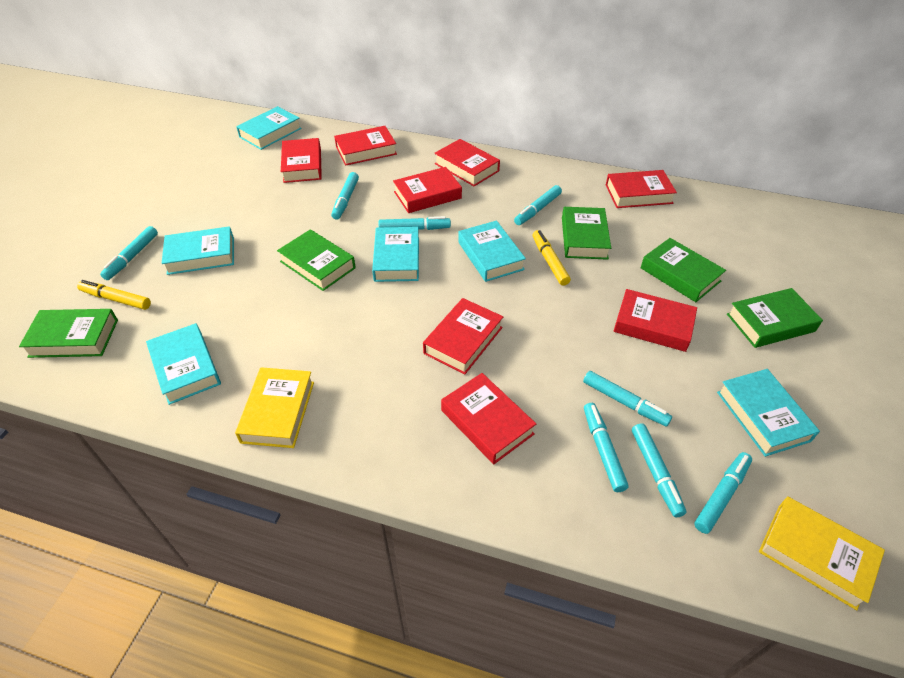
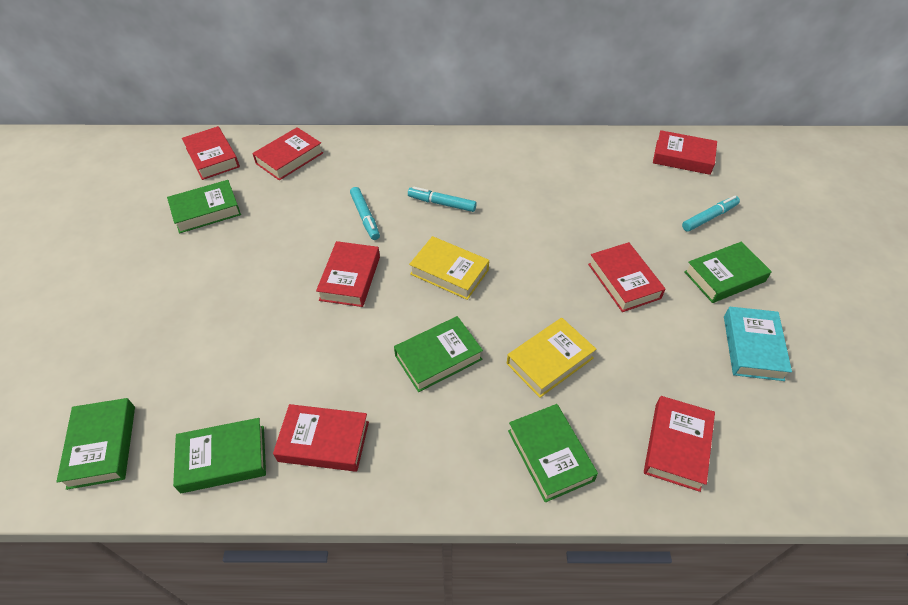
green book: 5 -> 6
red book: 8 -> 7
turquoise book: 6 -> 1
turquoise marker: 8 -> 3
yellow marker: 2 -> 0

